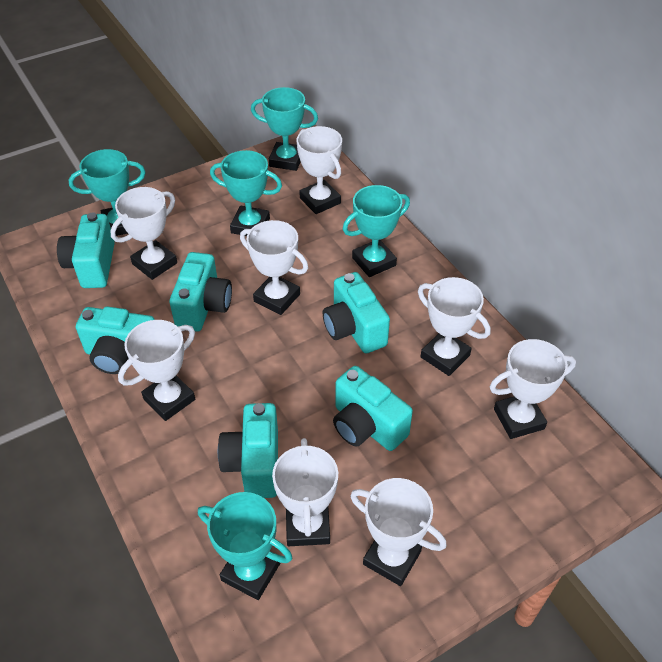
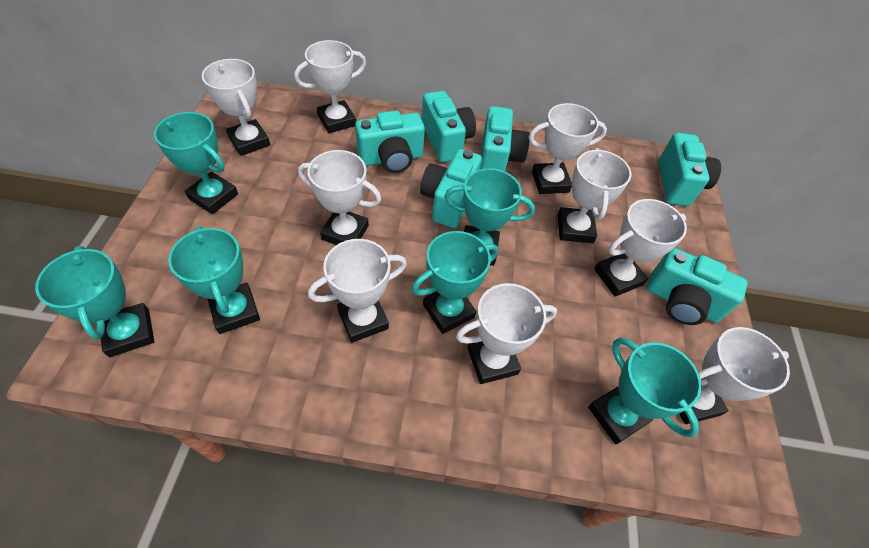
turquoise trophy: 5 -> 6
white trophy: 8 -> 9

